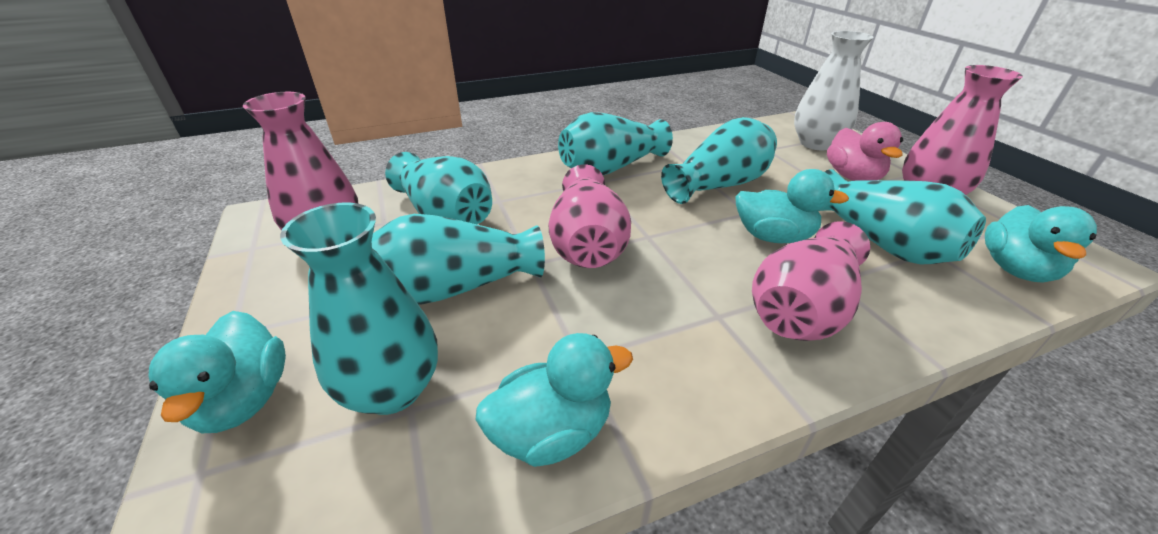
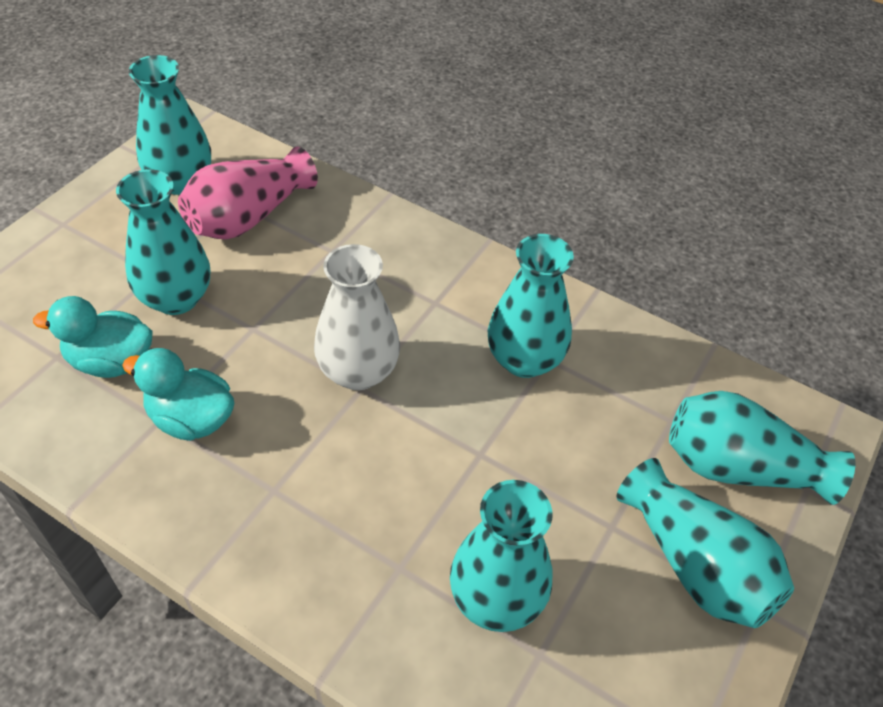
pink duck: 1 -> 0
pink vase: 4 -> 1
turquoise duck: 4 -> 2

